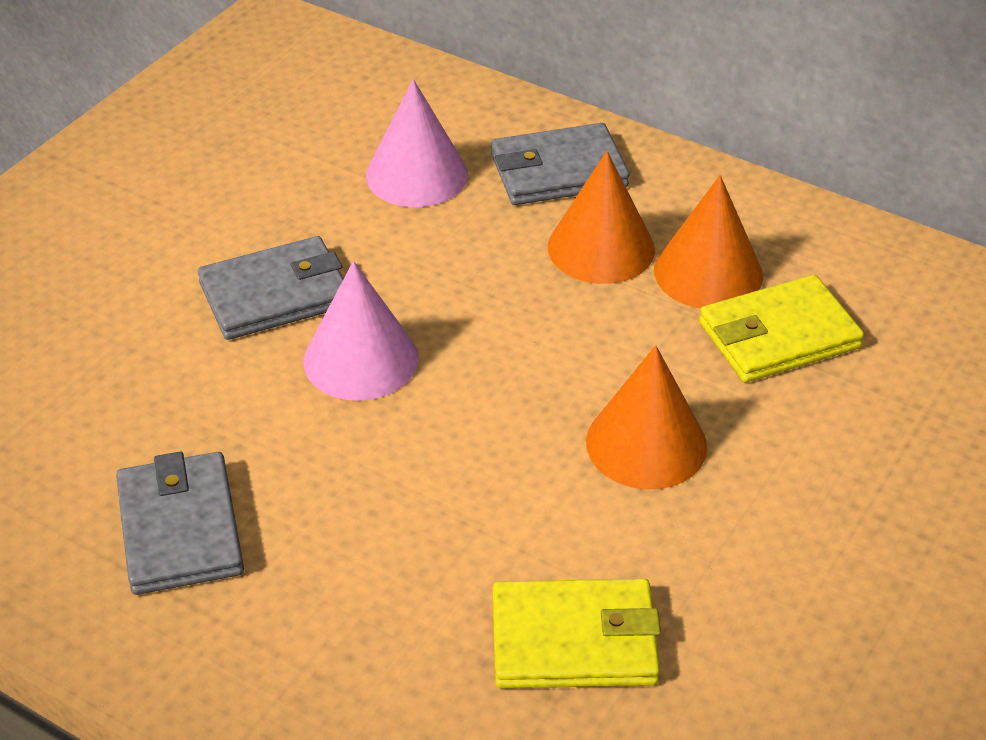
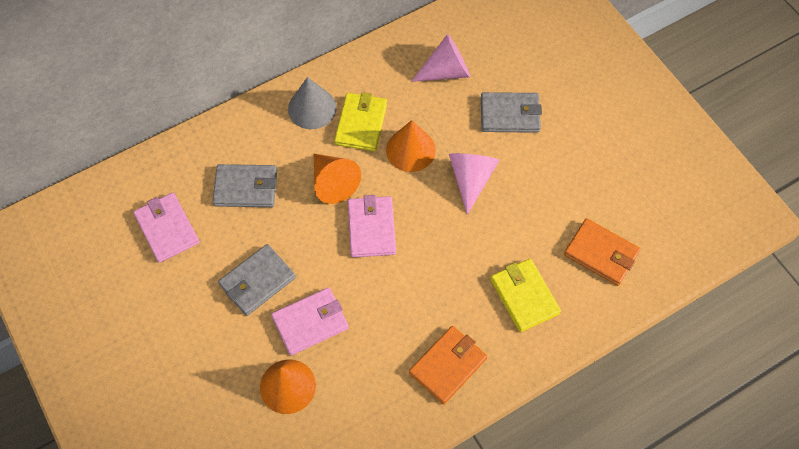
grey cone: 0 -> 1
orange wallet: 0 -> 2
pink wallet: 0 -> 3

